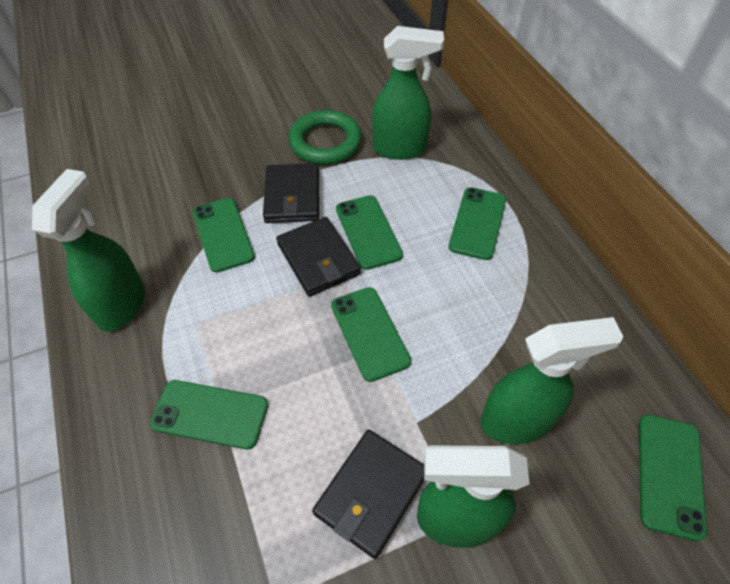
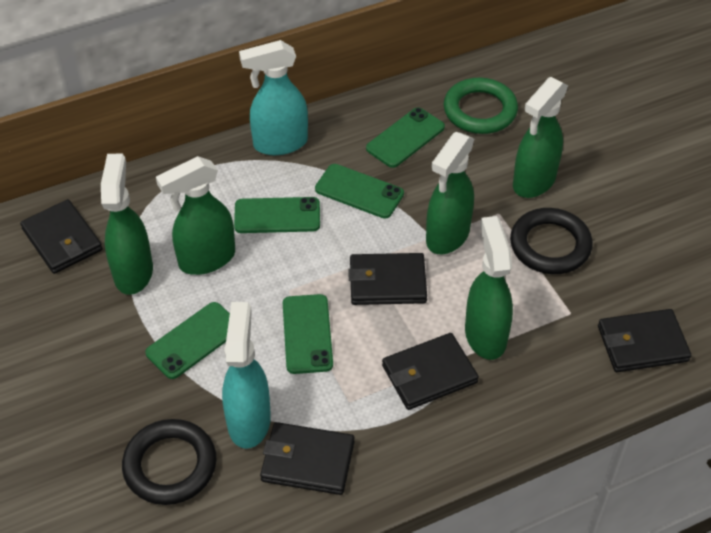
black ring: 0 -> 2
black wallet: 3 -> 5
green phone: 6 -> 5
green spray bottle: 4 -> 5
turquoise spray bottle: 0 -> 2

